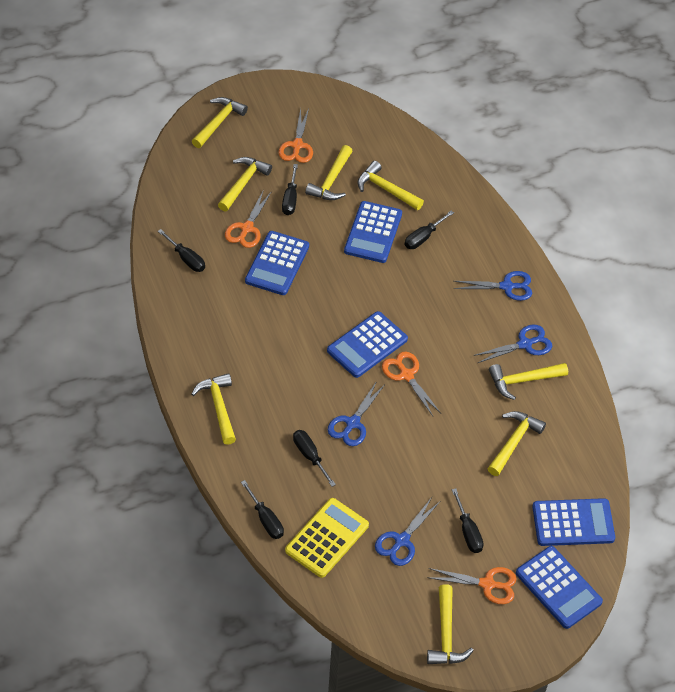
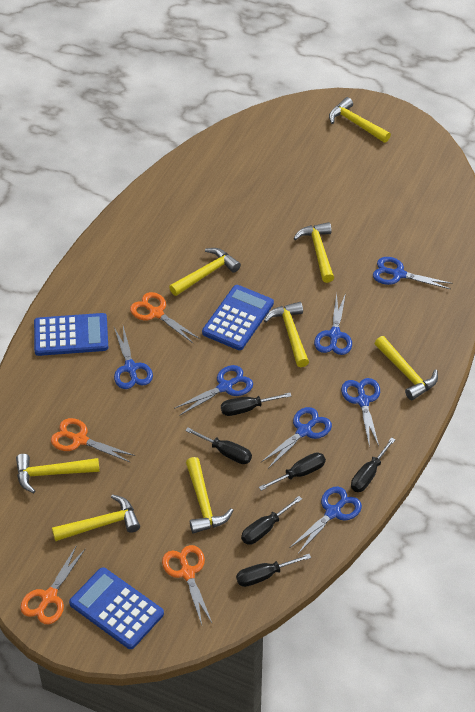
blue calculator: 5 -> 3
blue scissors: 4 -> 7
yellow calculator: 1 -> 0

